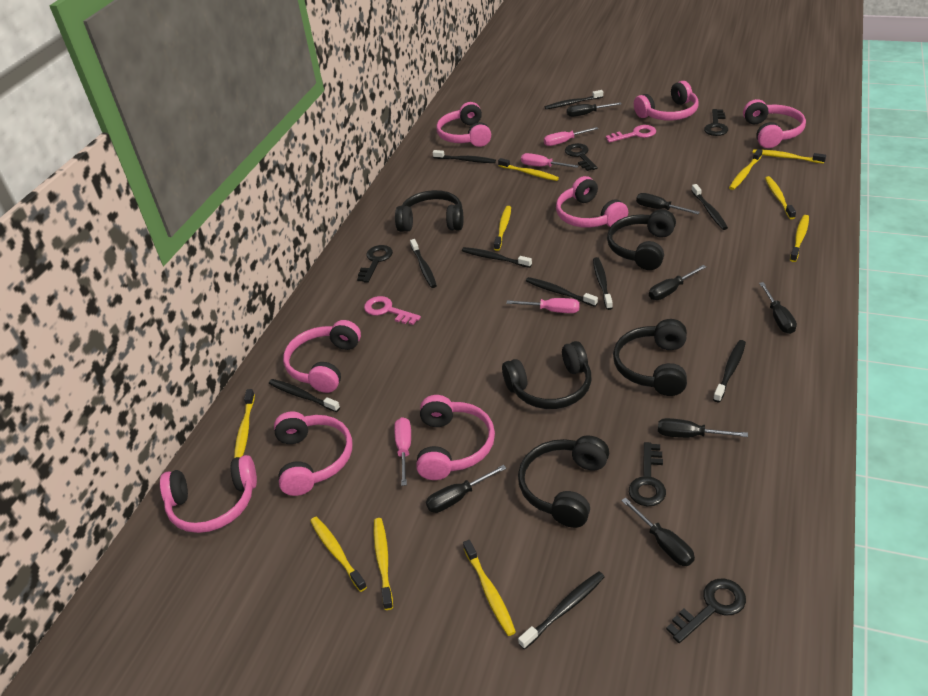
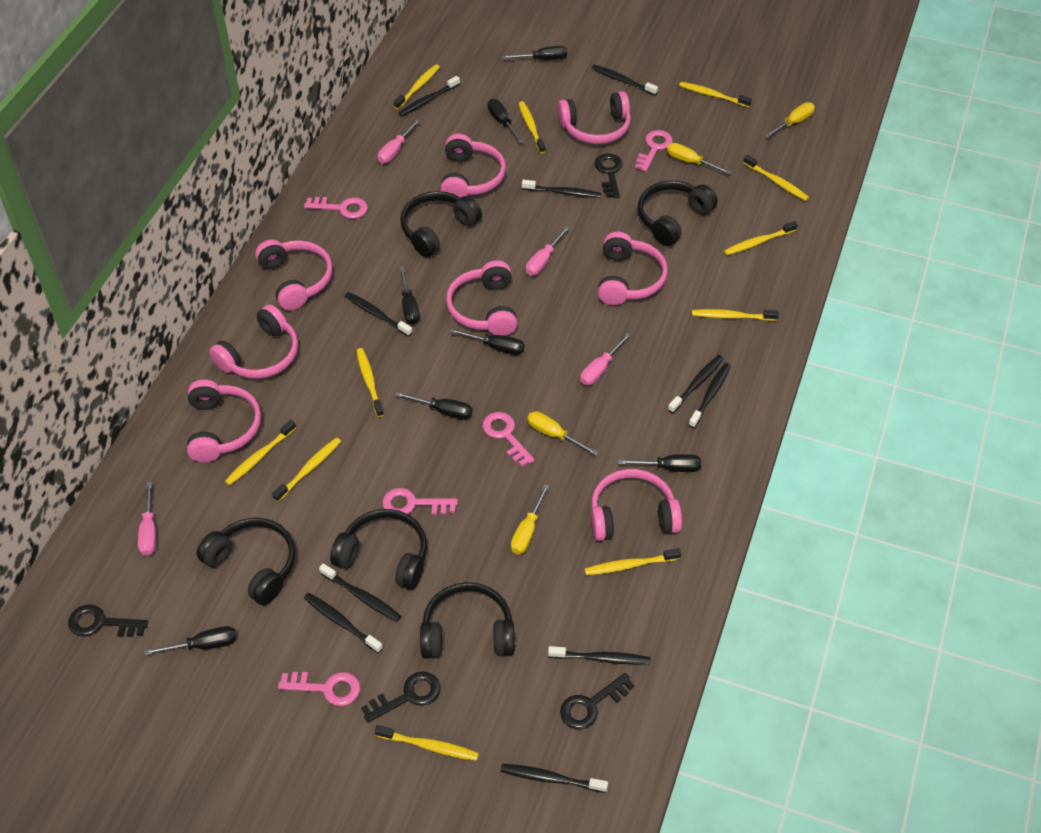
black key: 5 -> 4
pink key: 2 -> 5
yellow screwdriver: 0 -> 4
yellow toothbrush: 10 -> 11

